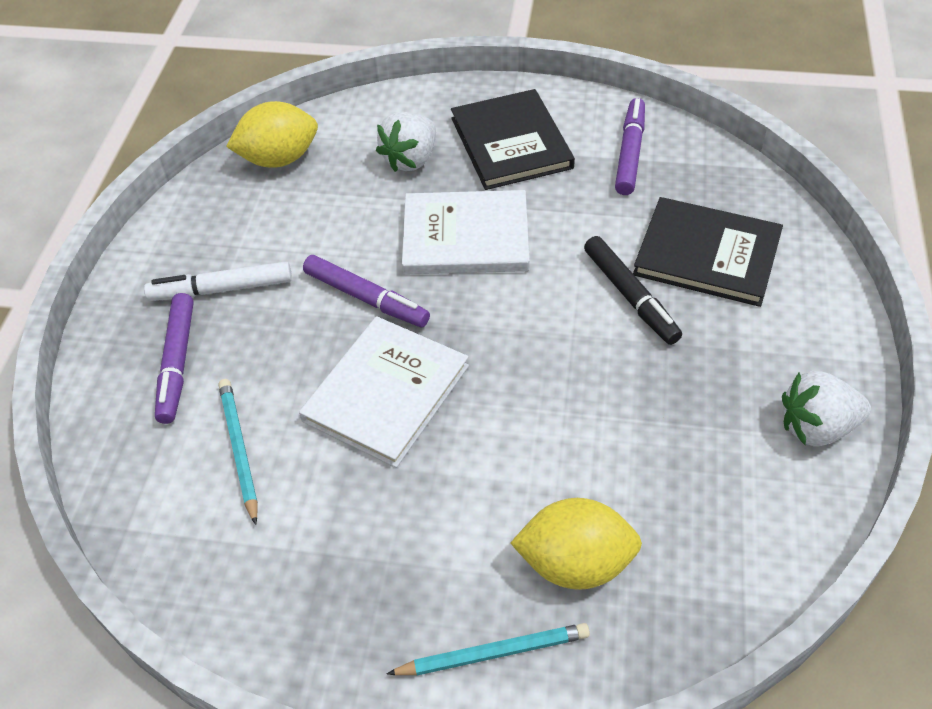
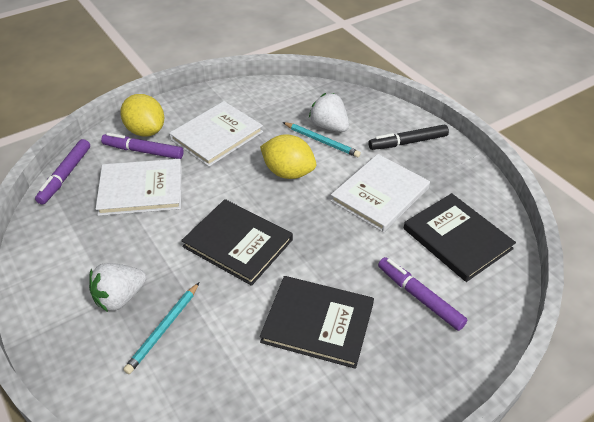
black book: 2 -> 3
white book: 2 -> 3
white marker: 1 -> 0

